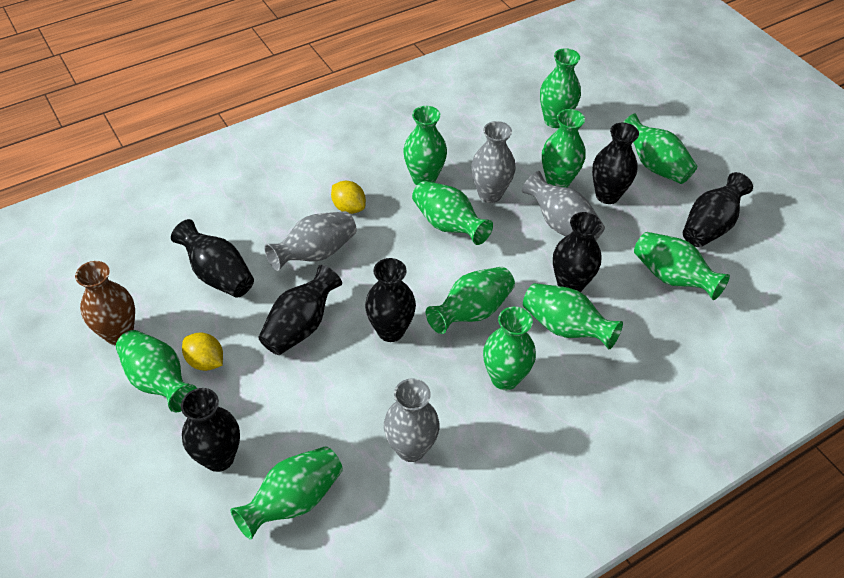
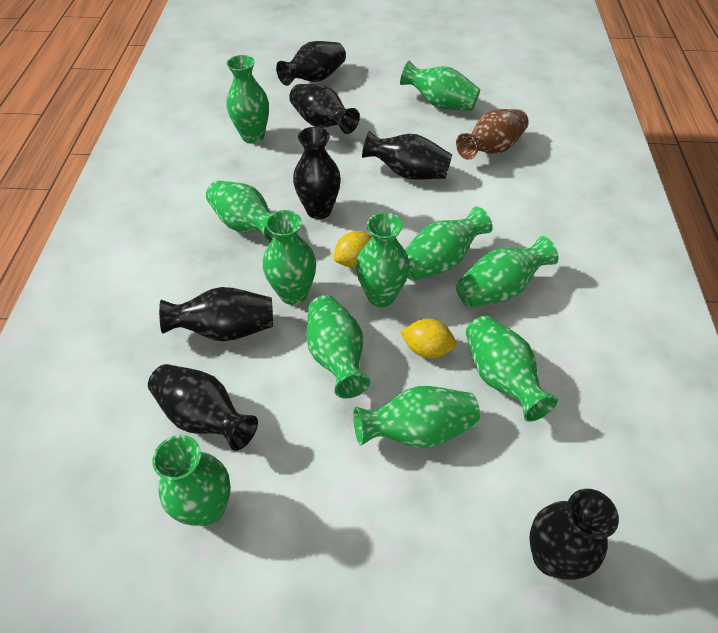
grey vase: 4 -> 0

